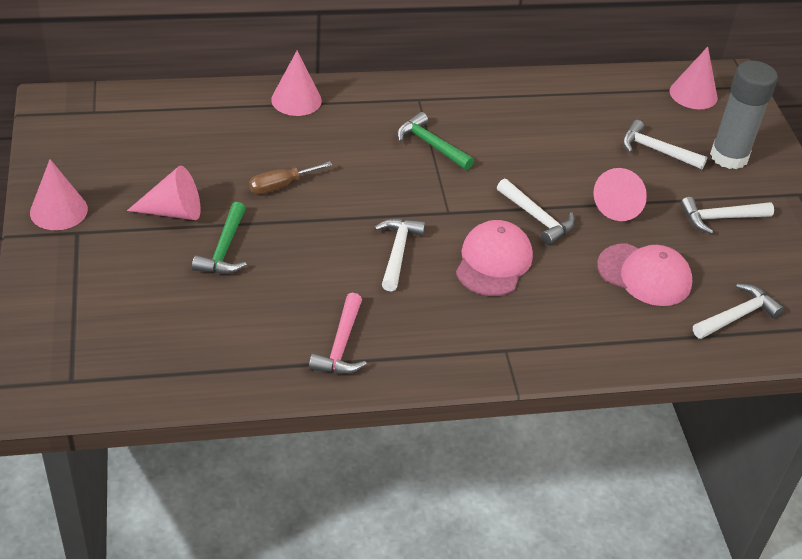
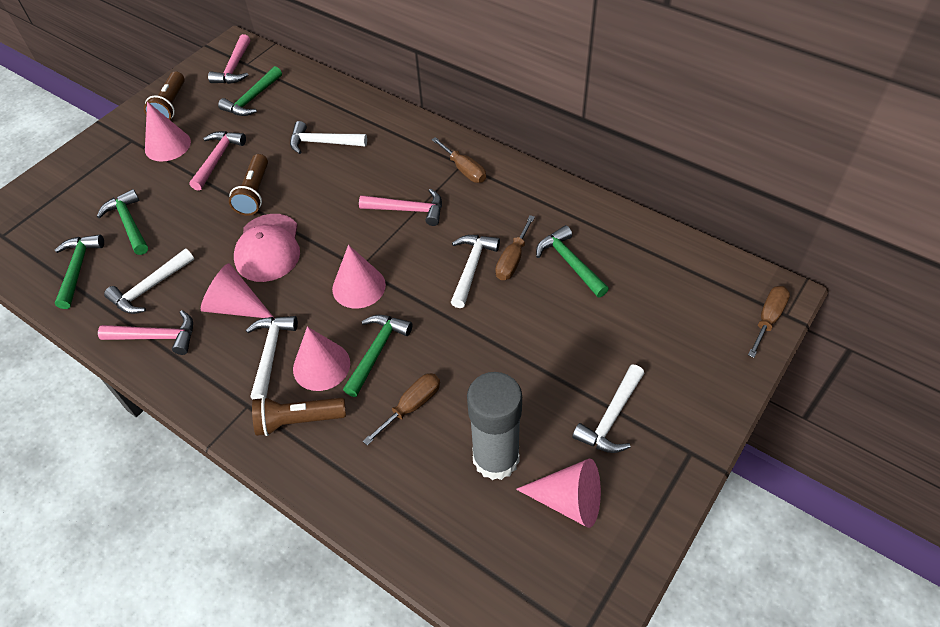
brown flashlight: 0 -> 3
brown screwdriver: 1 -> 4
green hammer: 2 -> 5
pink cap: 2 -> 1
pink hammer: 1 -> 4

